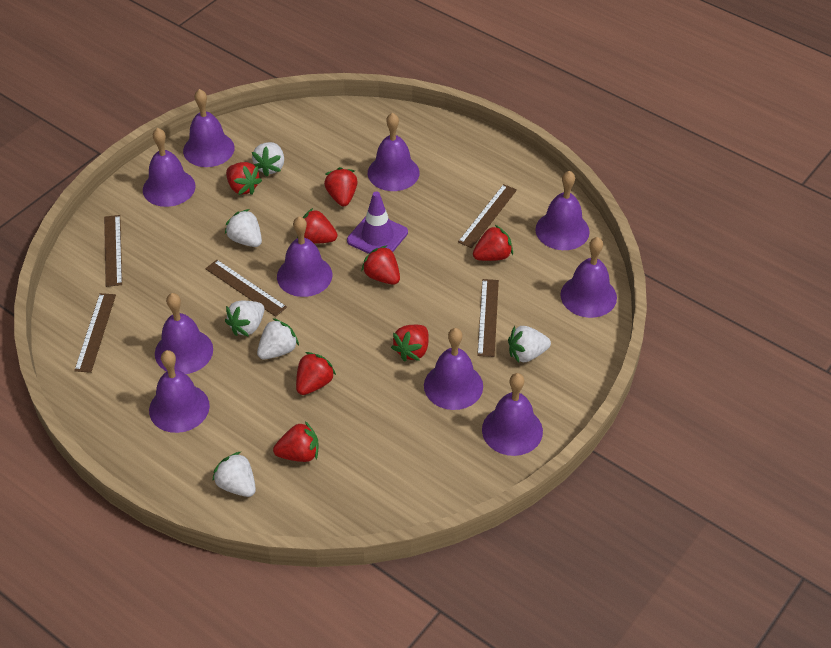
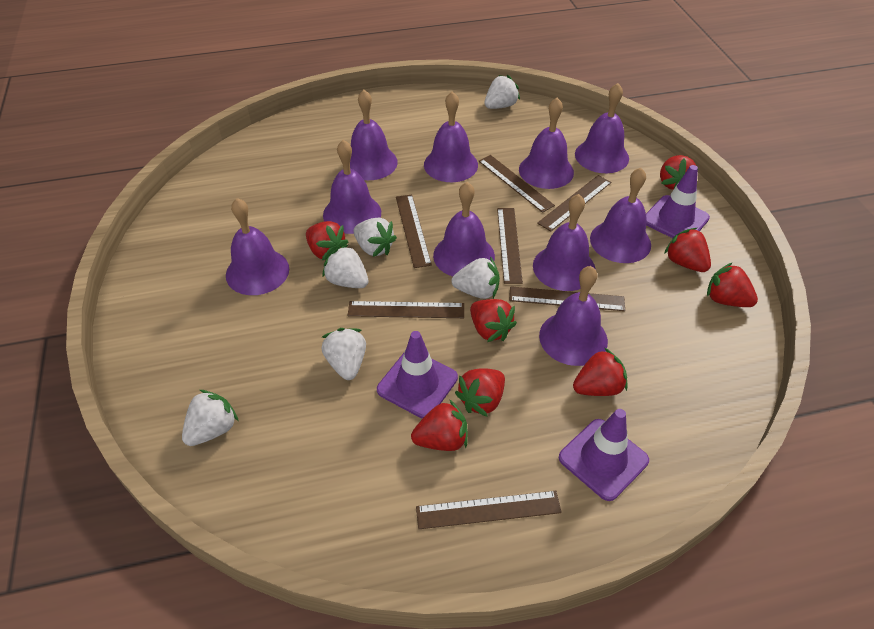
brown ruler: 5 -> 7
purple traffic cone: 1 -> 3

